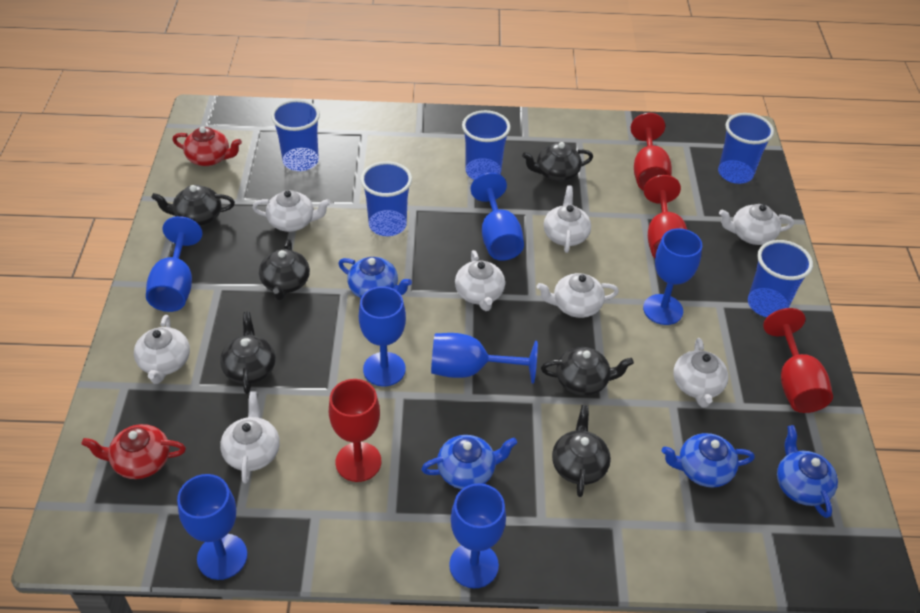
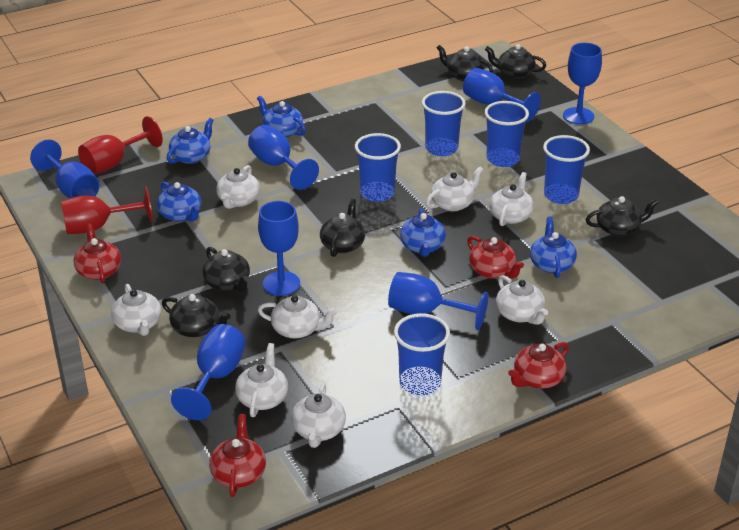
blue teapot: 4 -> 5
red goblet: 4 -> 2
red teapot: 2 -> 4

